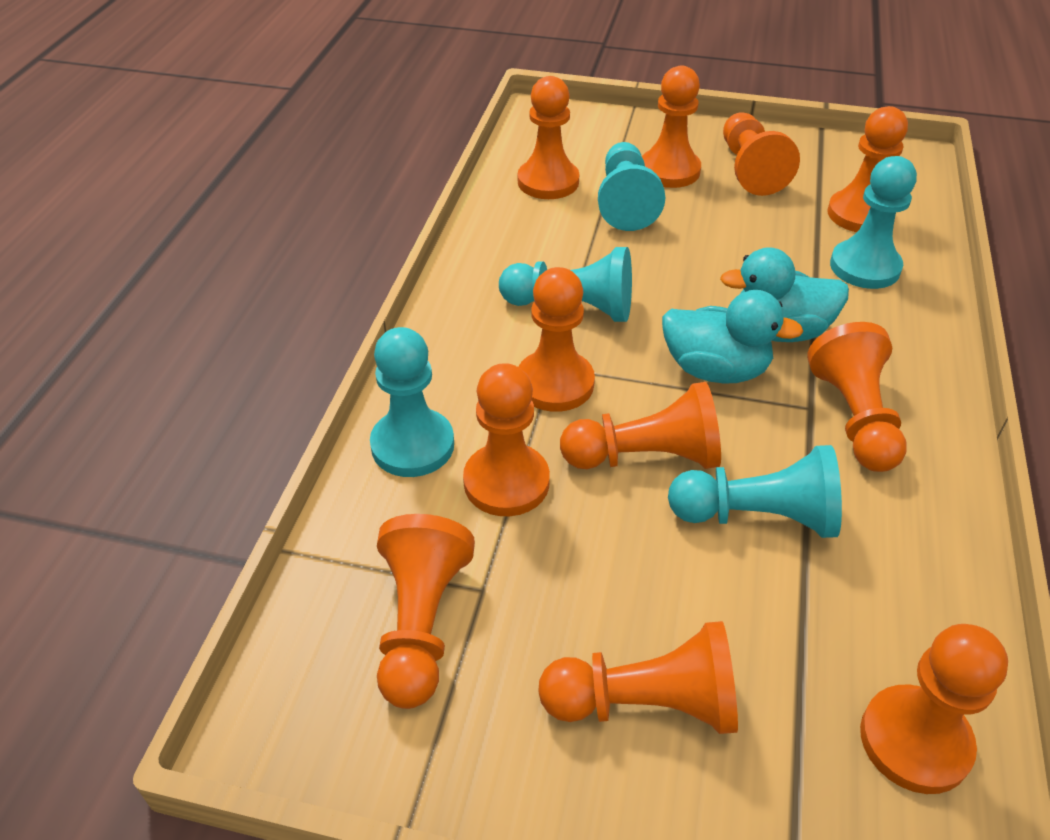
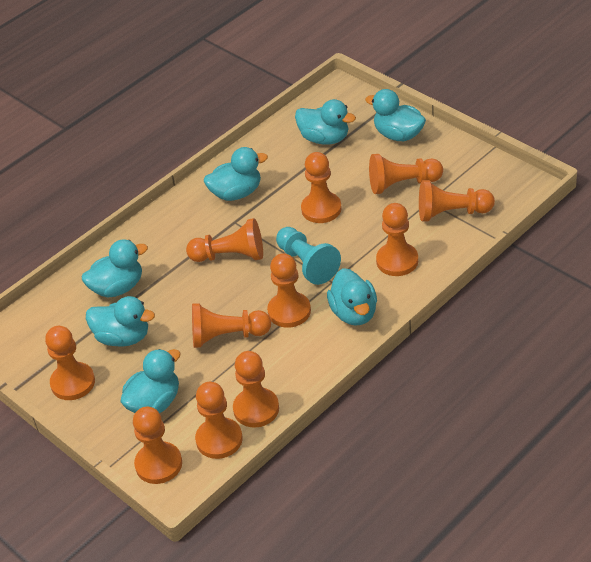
turquoise duck: 2 -> 7
turquoise pawn: 5 -> 1

